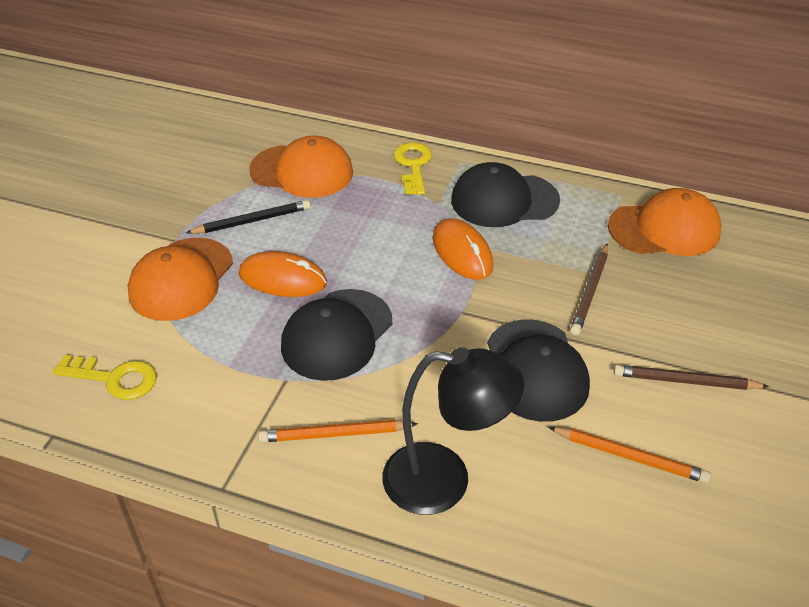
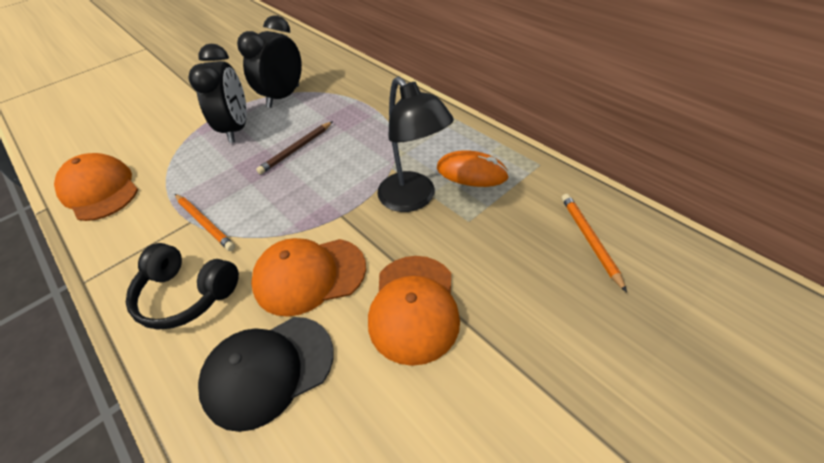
black cap: 3 -> 1
black clock: 0 -> 2
black headphones: 0 -> 1
black pencil: 1 -> 0
brown pencil: 2 -> 1
orange mouse: 2 -> 1
yellow key: 2 -> 0

